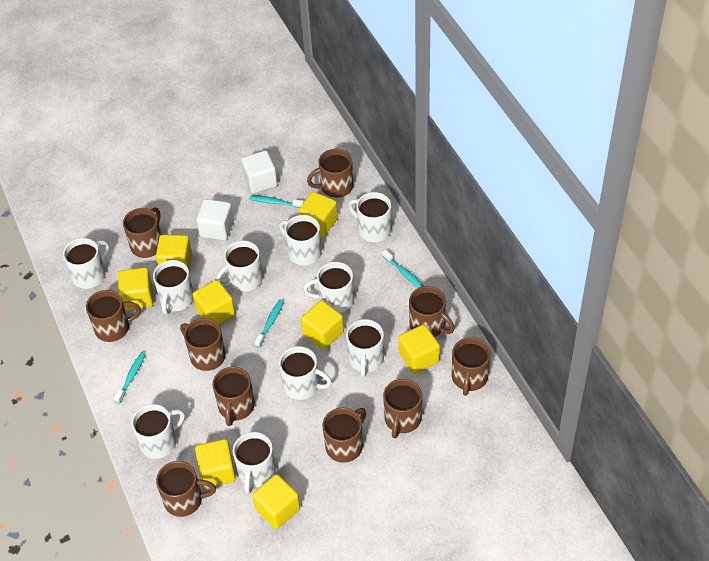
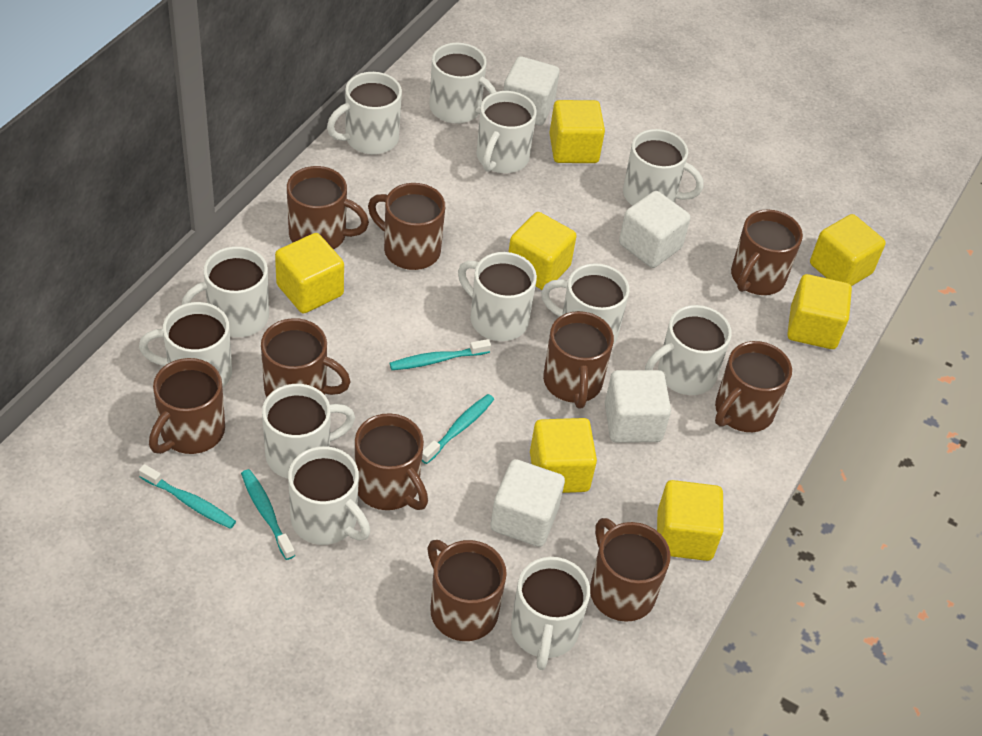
white cube: 2 -> 4
white mug: 10 -> 12
yellow cube: 8 -> 7

